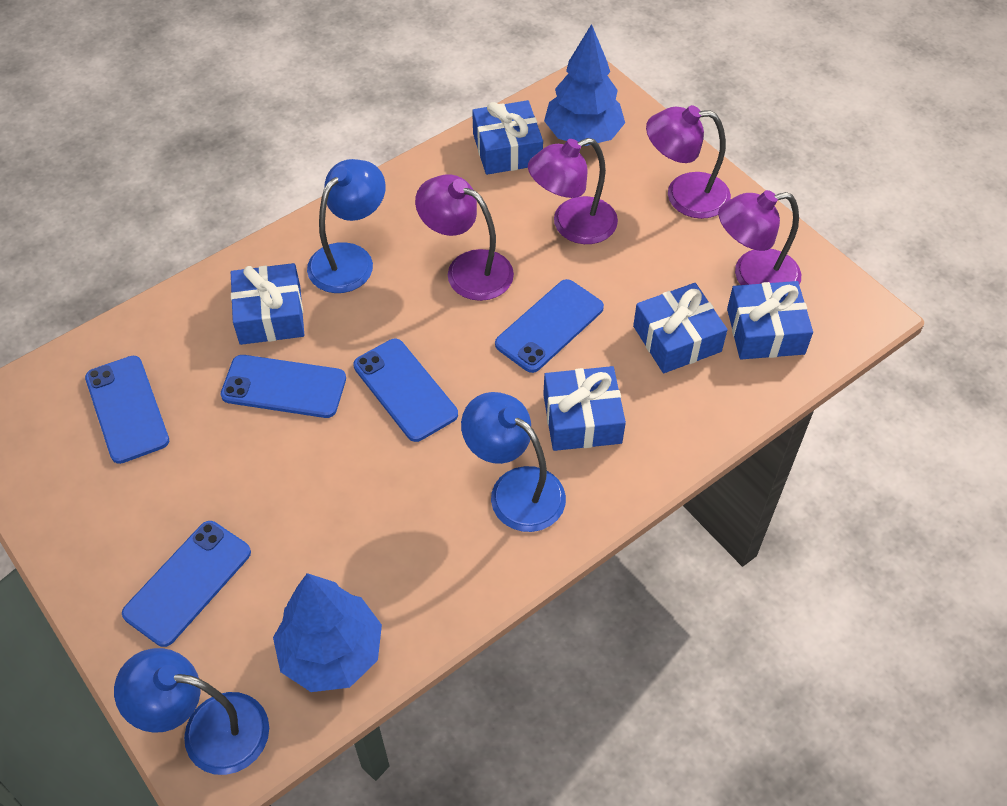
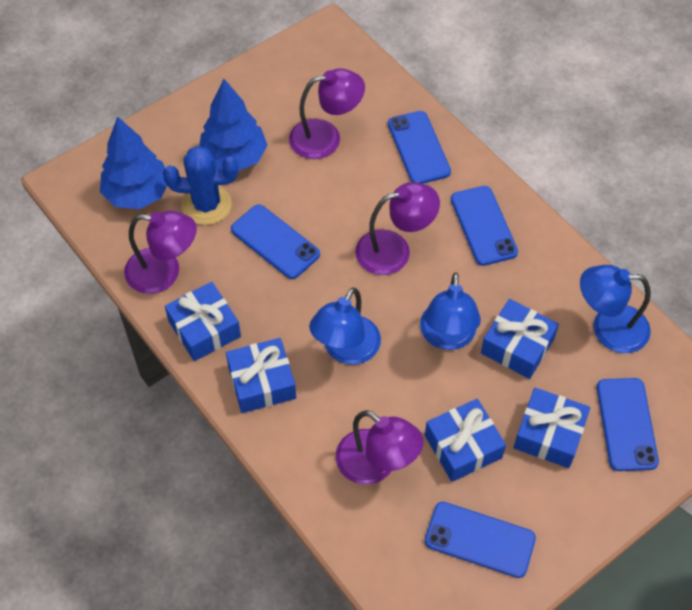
blue cactus: 0 -> 1

